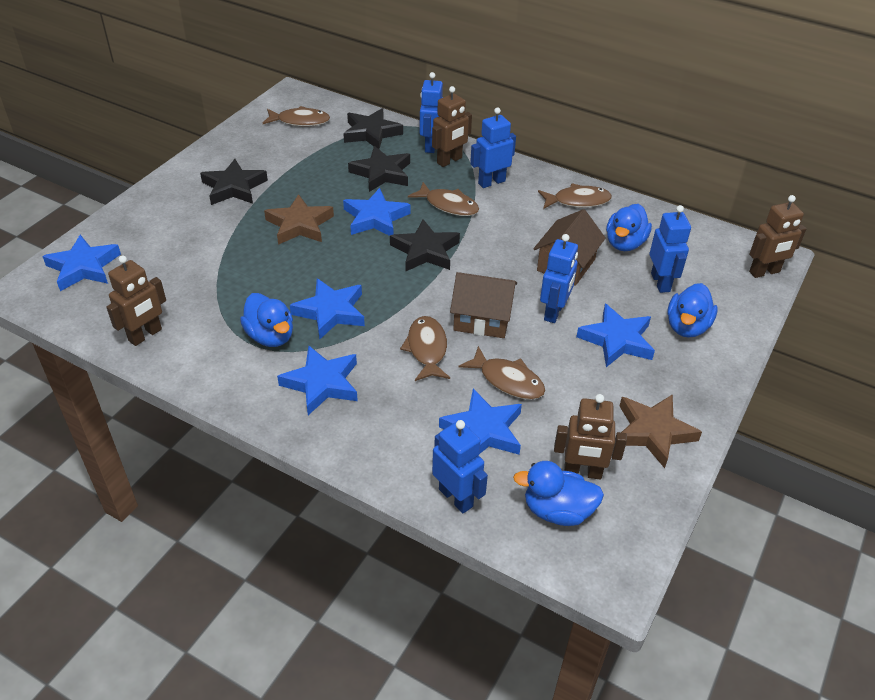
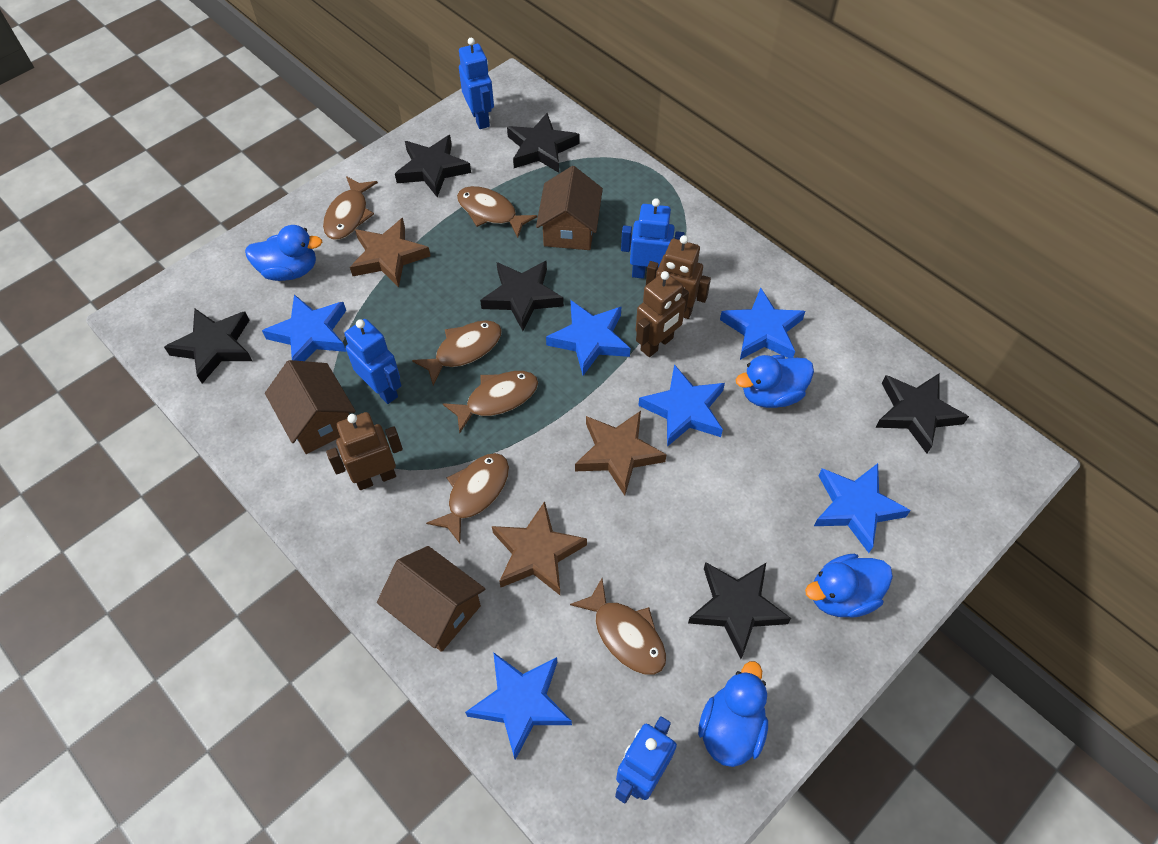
black star: 4 -> 6
blue robot: 5 -> 4
brown fish: 5 -> 6
brown house: 2 -> 3
brown robot: 4 -> 3
brown star: 2 -> 3

